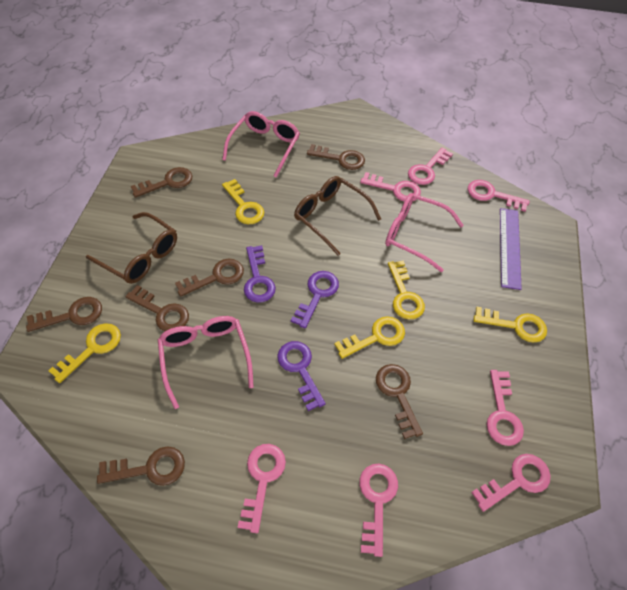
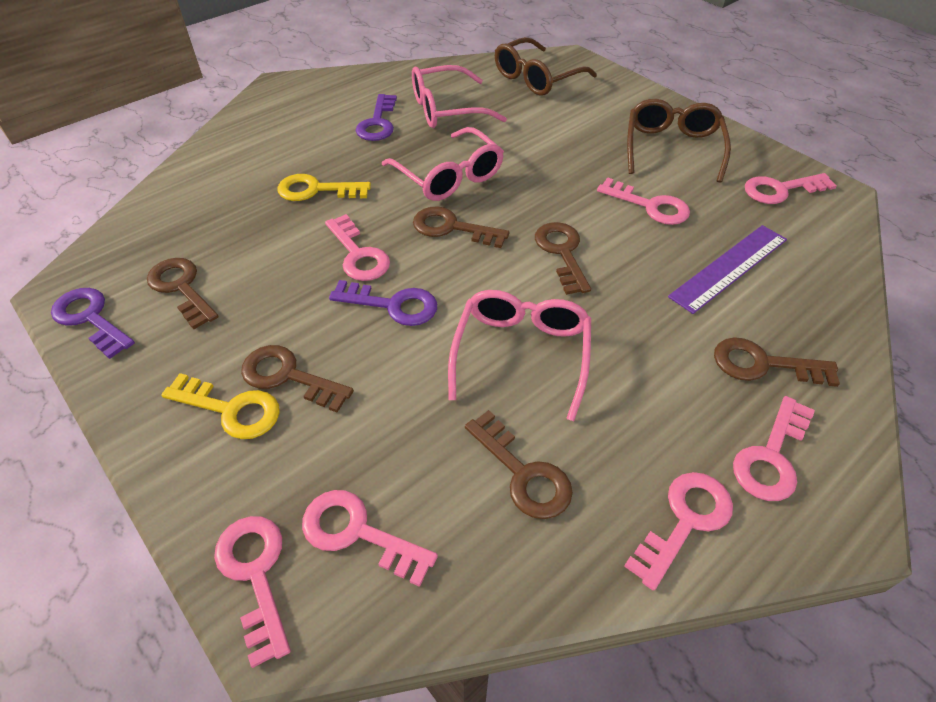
brown key: 7 -> 6
yellow key: 5 -> 2

